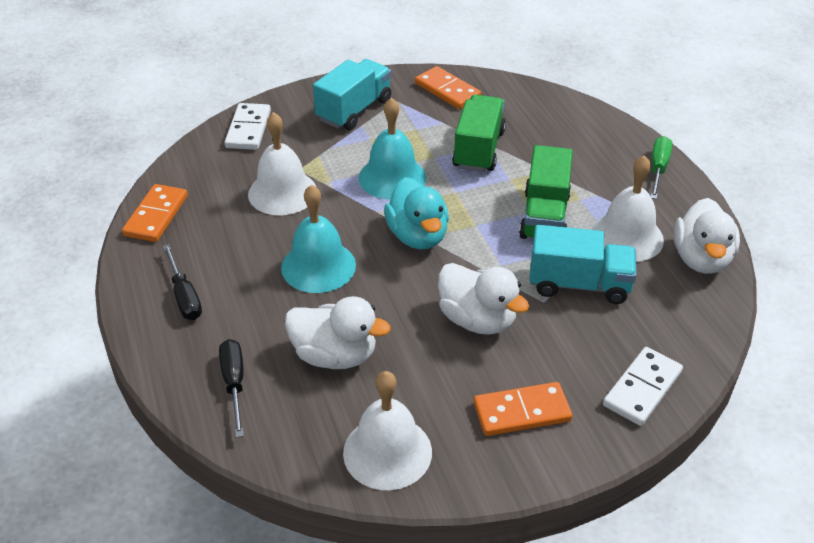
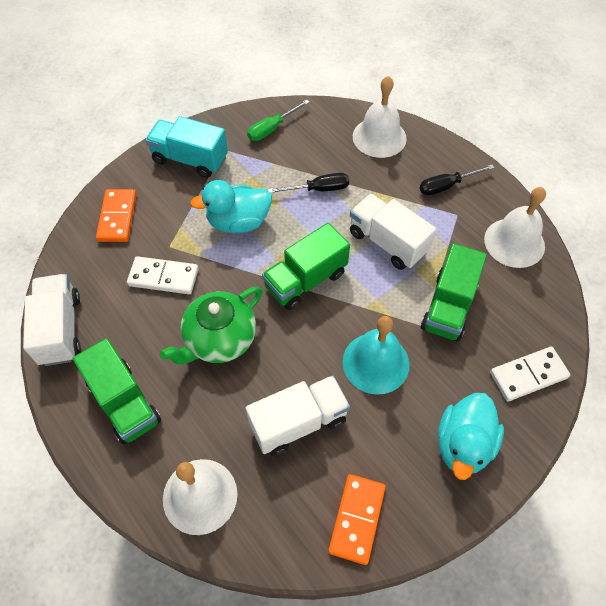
green teapot: 0 -> 1
green truck: 2 -> 3
orange domino: 3 -> 2
turquoise bell: 2 -> 1
turquoise duck: 1 -> 2
turquoise truck: 2 -> 1
white duck: 3 -> 0
white truck: 0 -> 3

